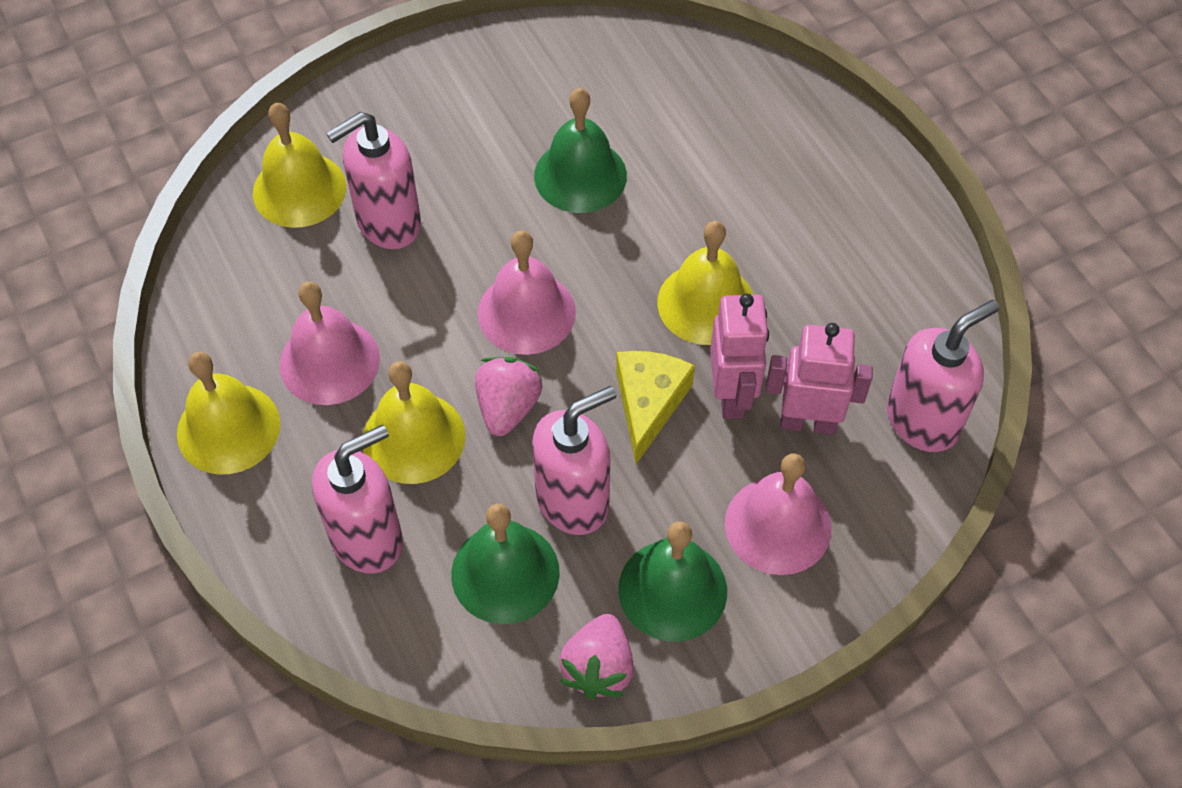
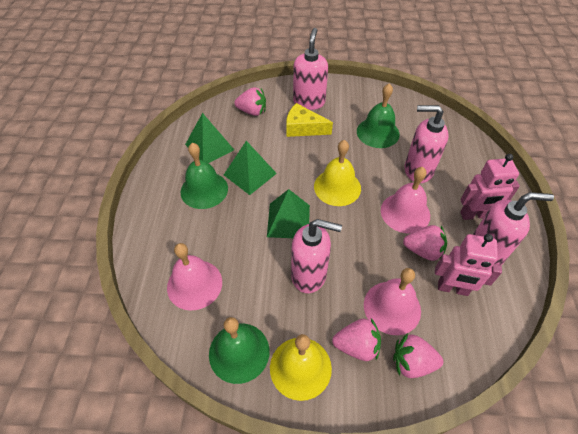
green pyramid: 0 -> 3
pink strawberry: 2 -> 4
yellow bell: 4 -> 2

